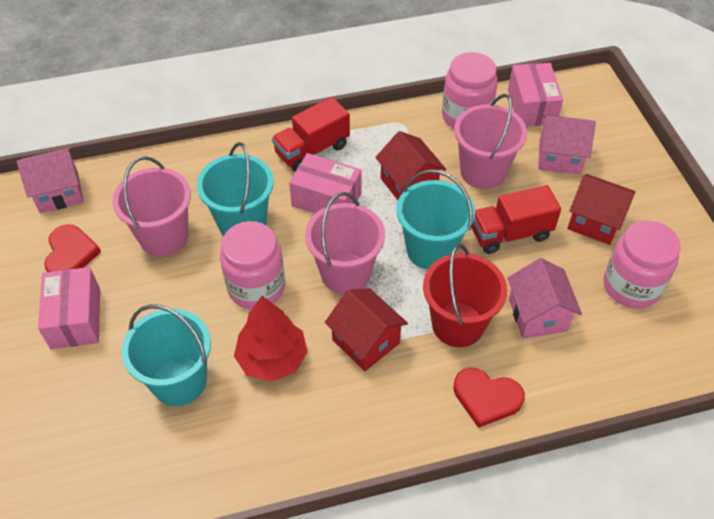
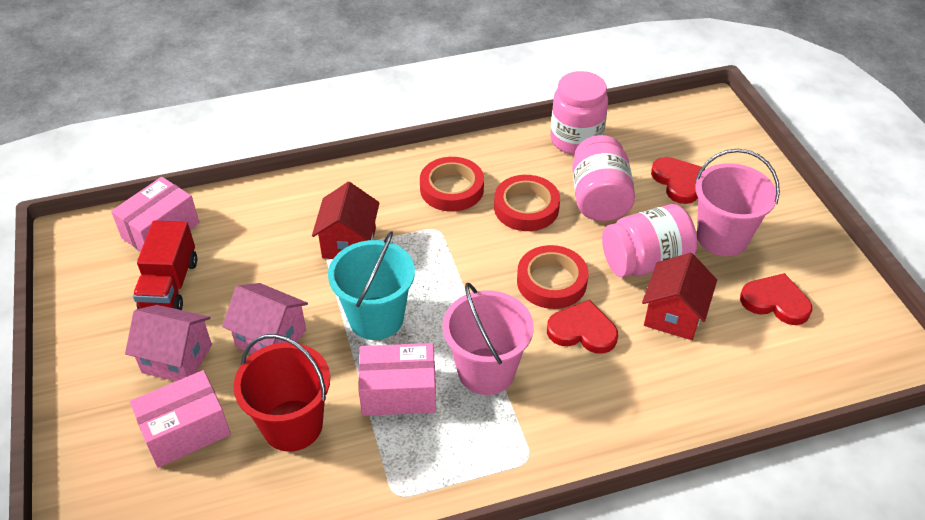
pink bucket: 3 -> 2
pink house: 3 -> 2
red heart: 2 -> 3
red house: 3 -> 2
red tape: 0 -> 3
red tree: 1 -> 0
red truck: 2 -> 1
turquoise bucket: 3 -> 1

